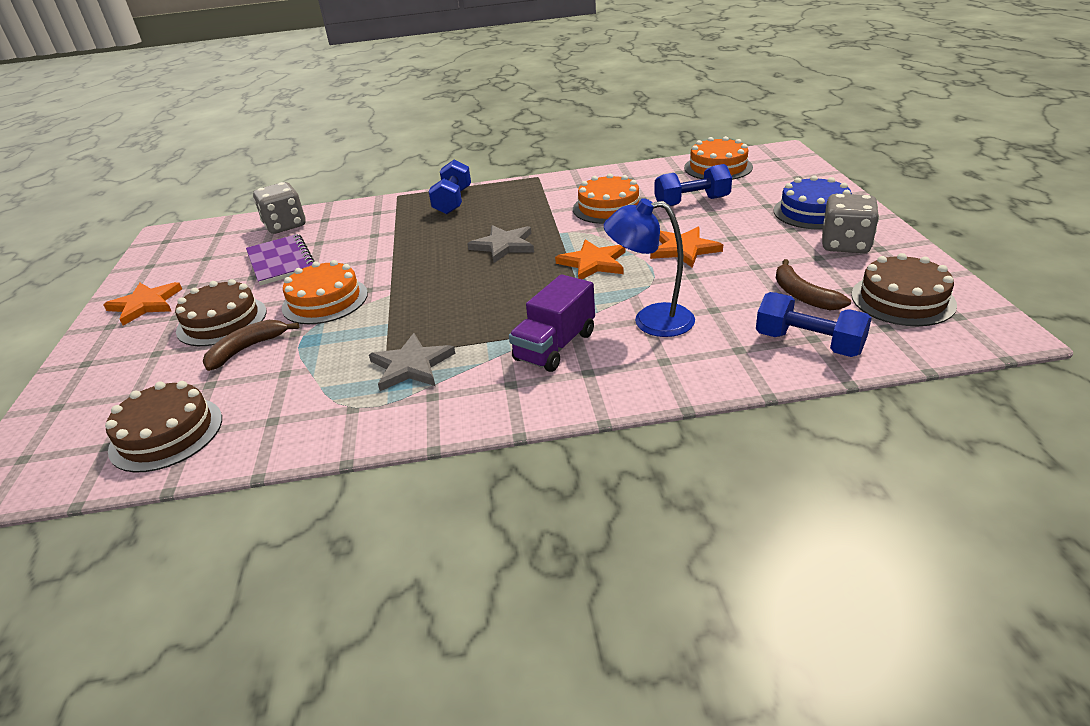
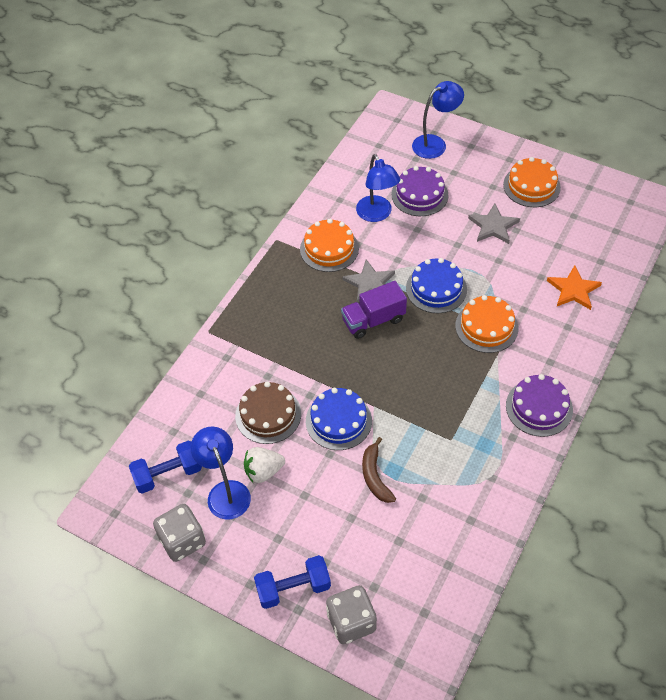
blue cake: 1 -> 2
blue dumbbell: 3 -> 2
blue lamp: 1 -> 3
brown banana: 2 -> 1
brown cake: 3 -> 1
orange star: 3 -> 1
purple cake: 0 -> 2
purple notebook: 1 -> 0
white strawberry: 0 -> 1

